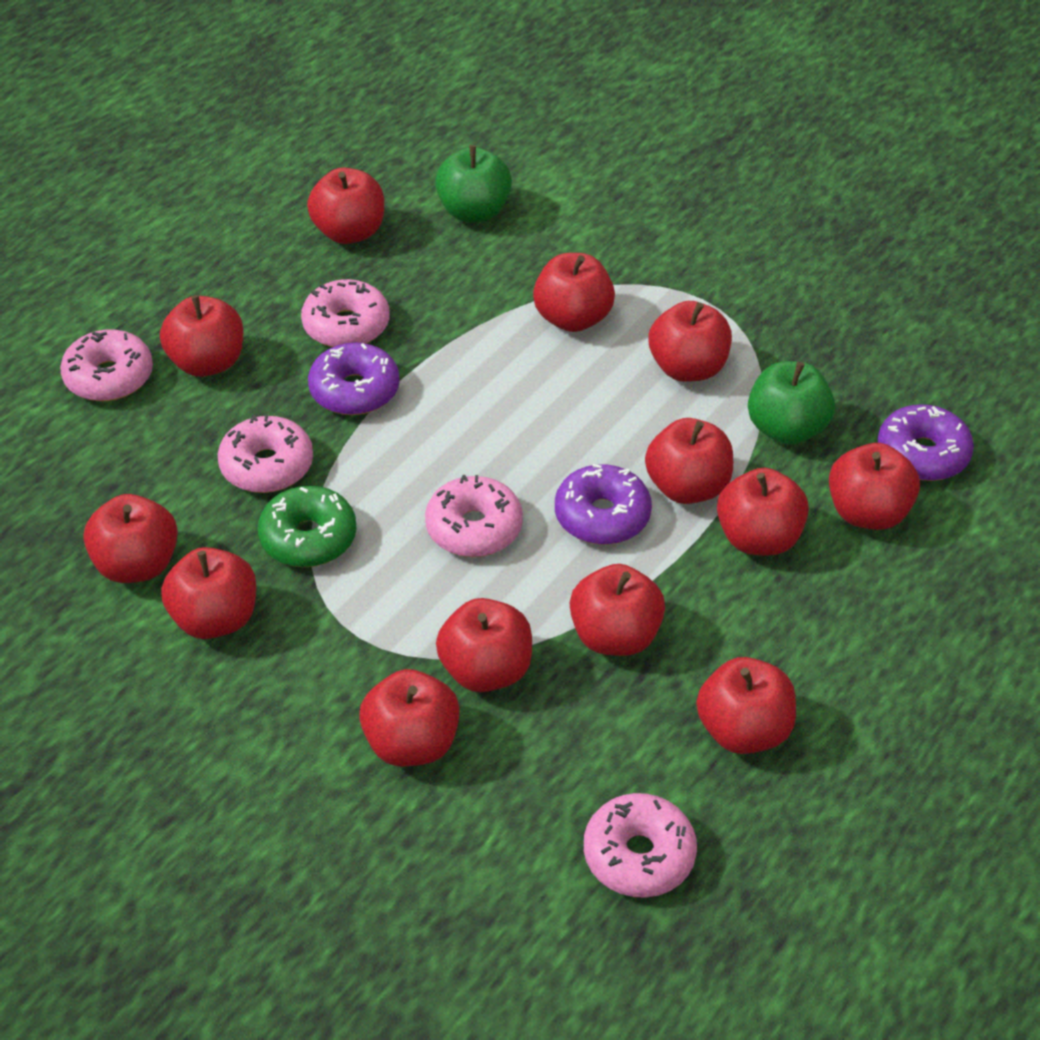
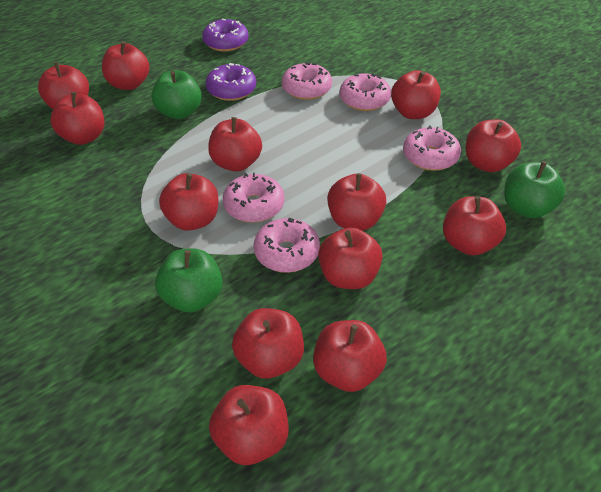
green apple: 2 -> 3
green donut: 1 -> 0
purple donut: 3 -> 2

